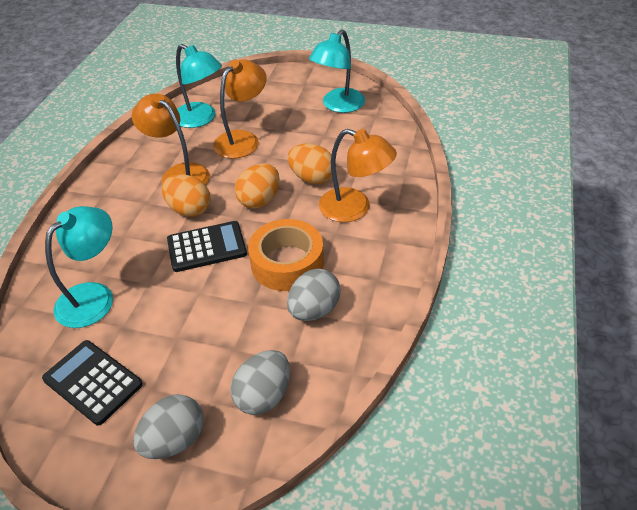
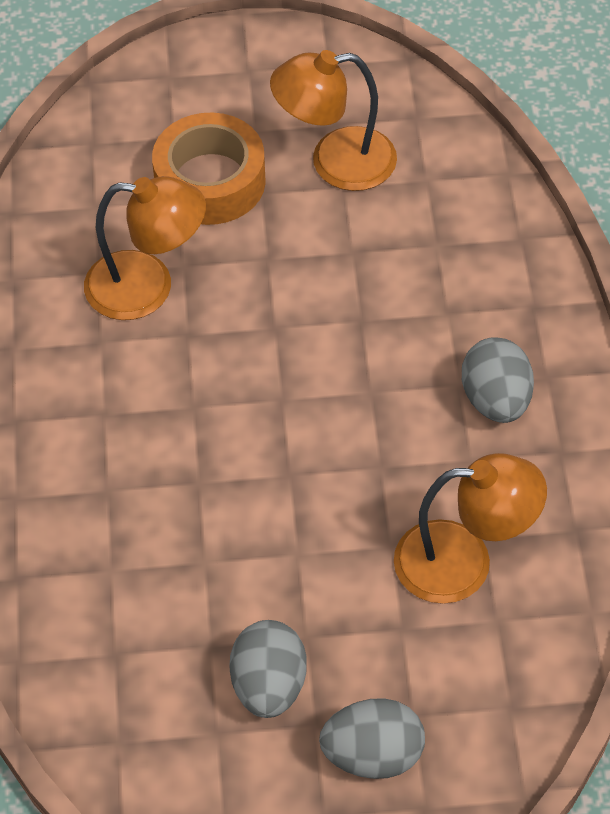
black calculator: 2 -> 0
orange egg: 3 -> 0
turquoise lamp: 3 -> 0

